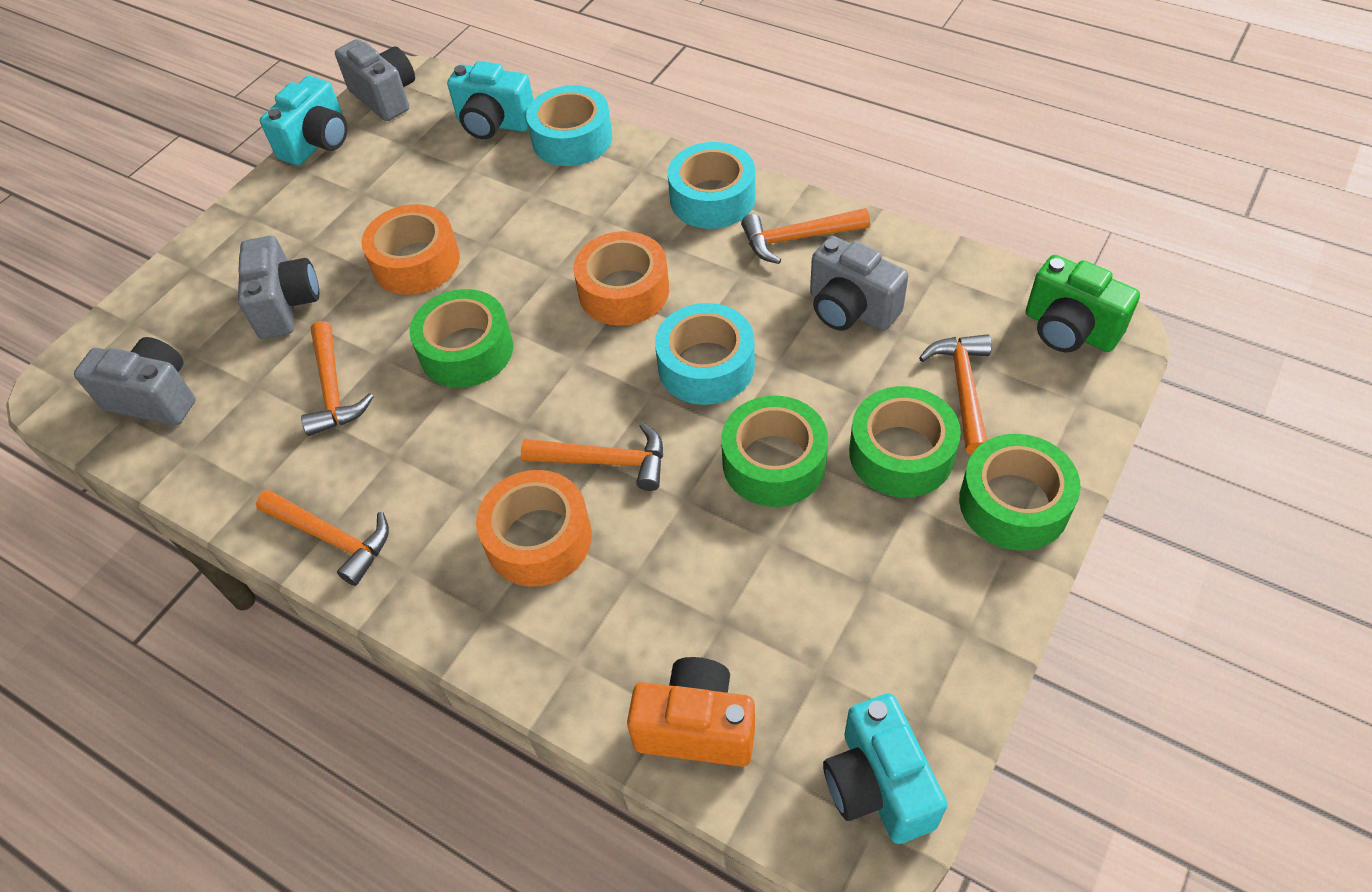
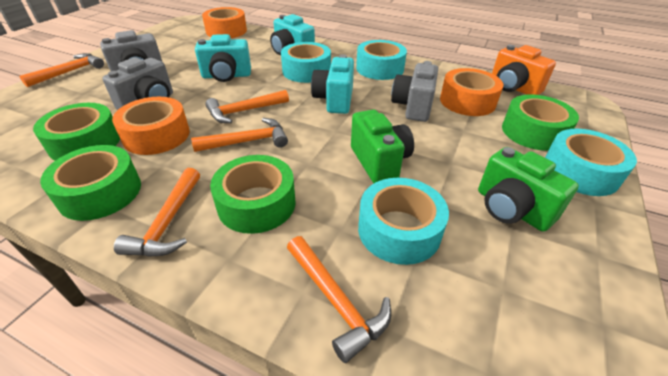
green camera: 1 -> 2
grey camera: 4 -> 3
turquoise tape: 3 -> 4

